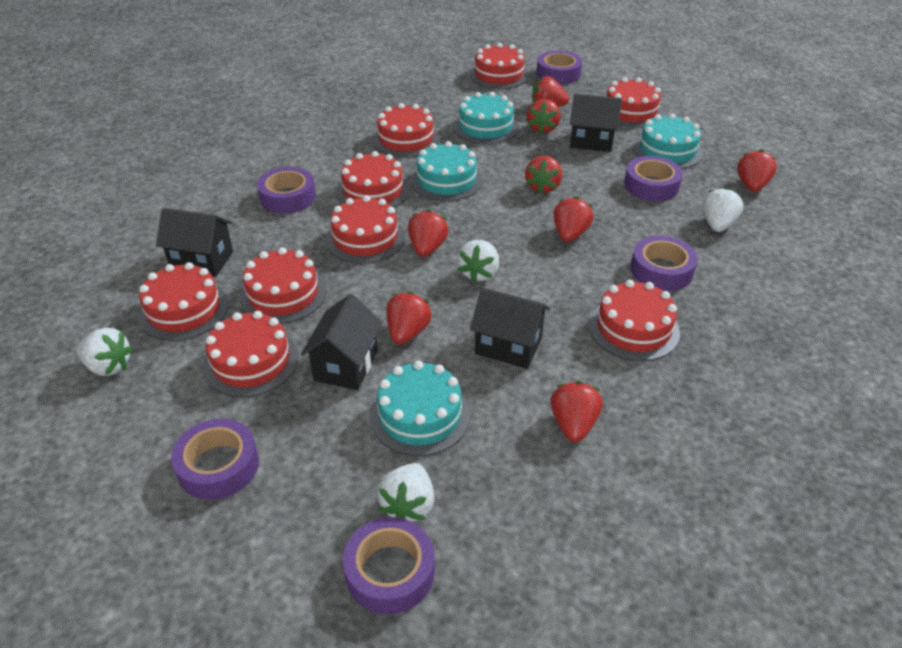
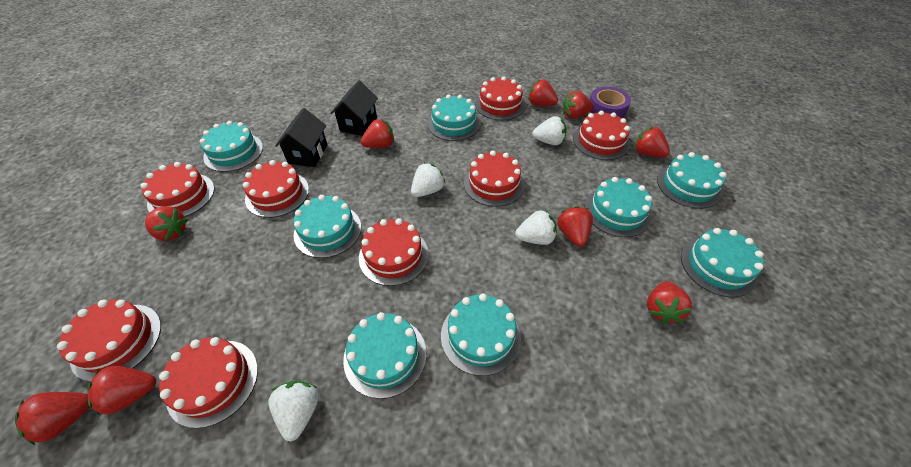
black house: 4 -> 2
purple tape: 6 -> 1
red cake: 9 -> 8
red strawberry: 8 -> 9
turquoise cake: 4 -> 8

